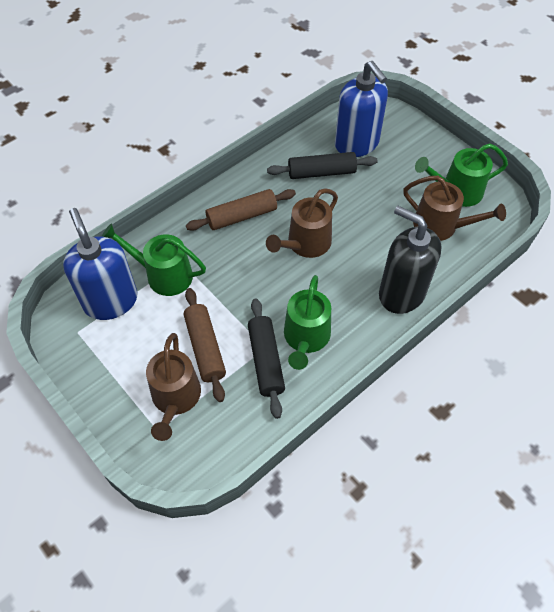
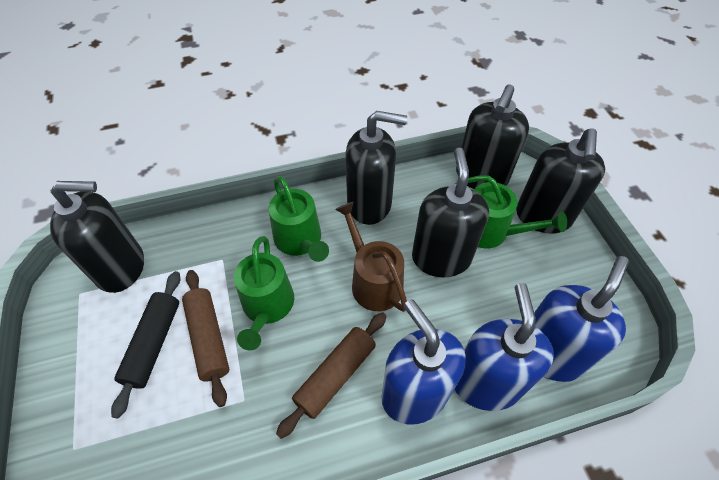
black rolling pin: 2 -> 1
black soap dispenser: 1 -> 5
blue soap dispenser: 2 -> 3
brown watering can: 3 -> 1

